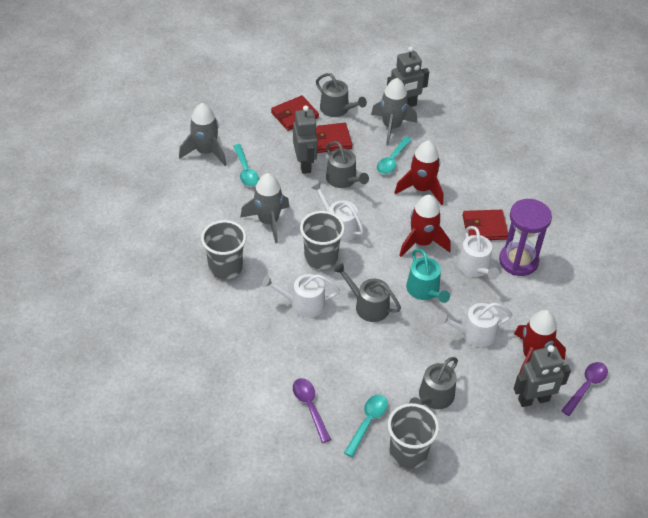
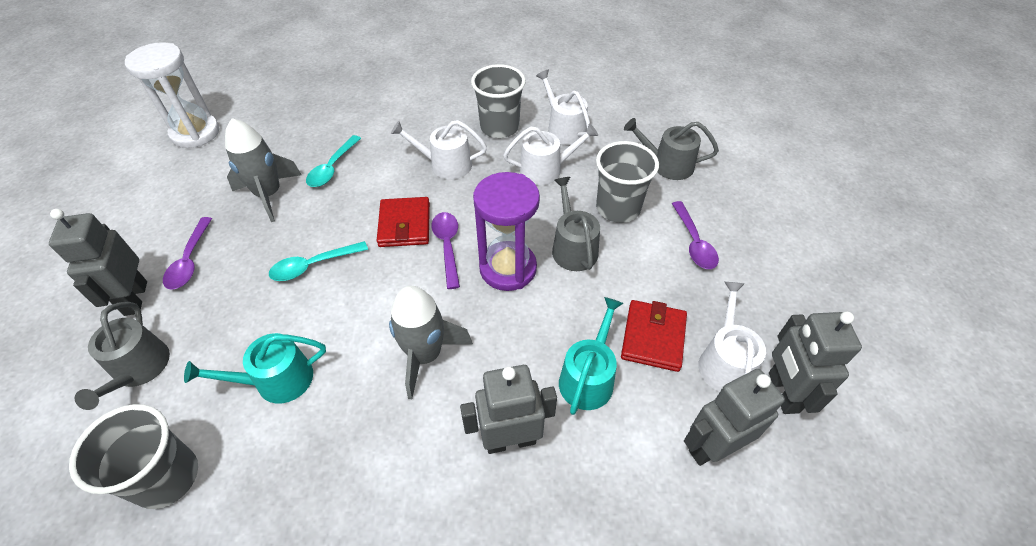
grey robot: 3 -> 4
grey rocket: 3 -> 2
grey watering can: 4 -> 3
purple spoon: 2 -> 3
red rocket: 3 -> 0
red wallet: 3 -> 2
turquoise spoon: 3 -> 2
turquoise watering can: 1 -> 2
white hourglass: 0 -> 1

